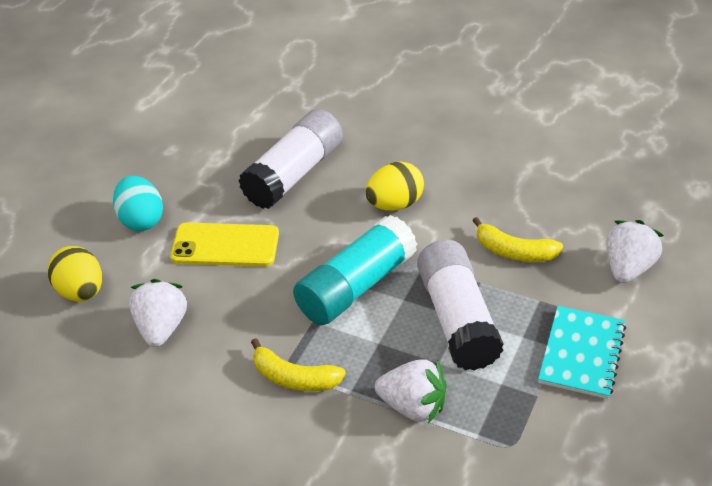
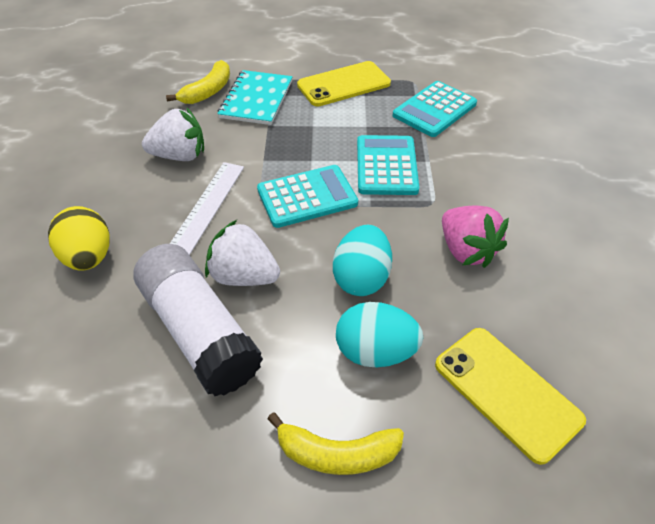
pink strawberry: 0 -> 1
turquoise calculator: 0 -> 3
turquoise egg: 1 -> 2
turquoise glue stick: 1 -> 0
white glue stick: 2 -> 1
white ruler: 0 -> 1
white strawberry: 3 -> 2
yellow egg: 2 -> 1
yellow phone: 1 -> 2

